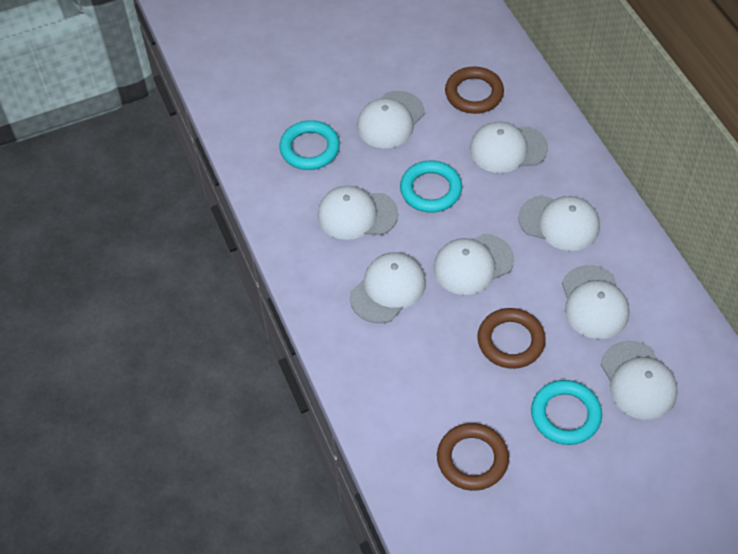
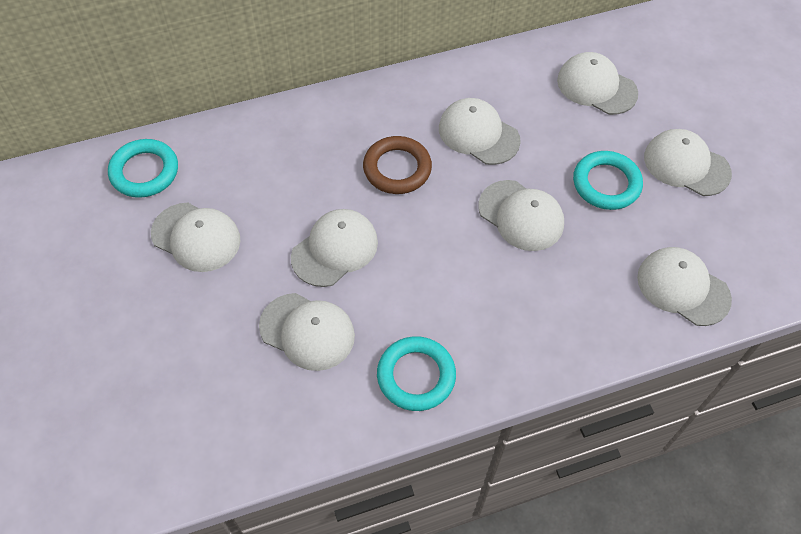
brown ring: 3 -> 1

